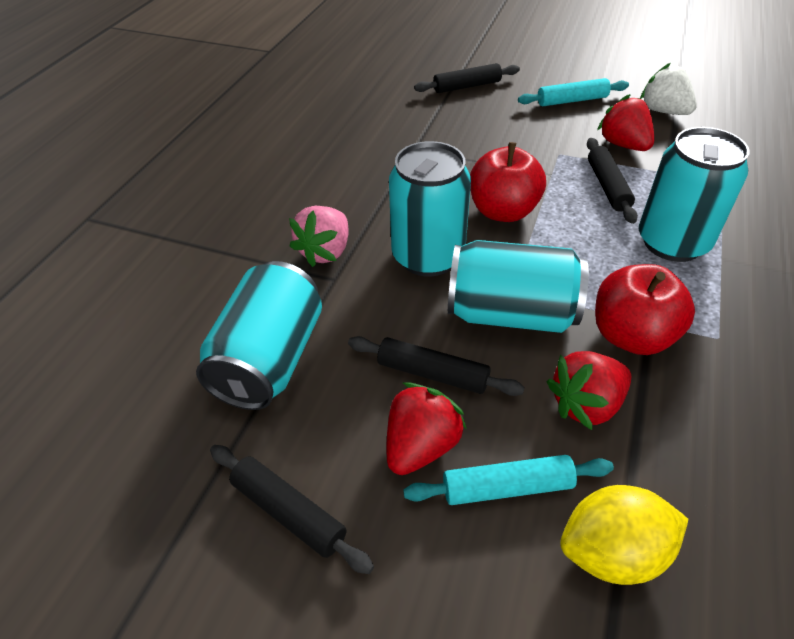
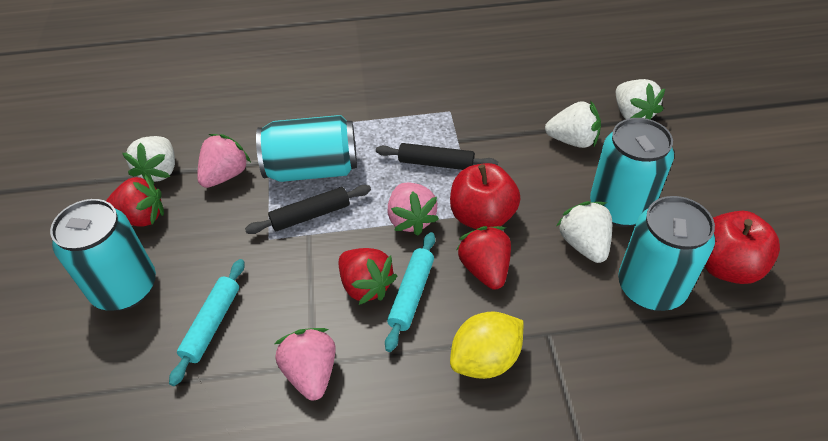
black rolling pin: 4 -> 2
pink strawberry: 1 -> 3
white strawberry: 1 -> 4

